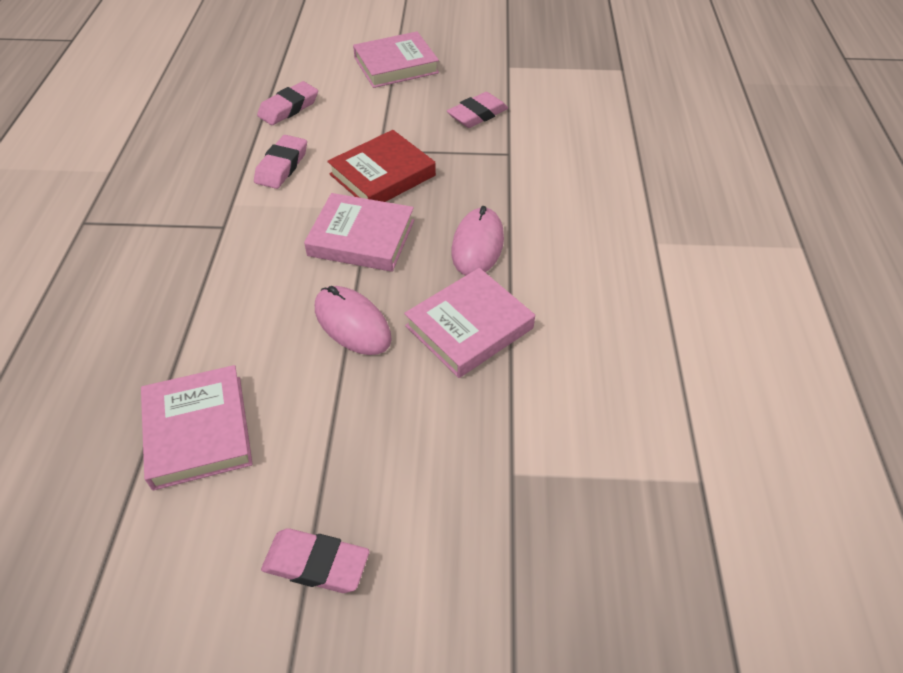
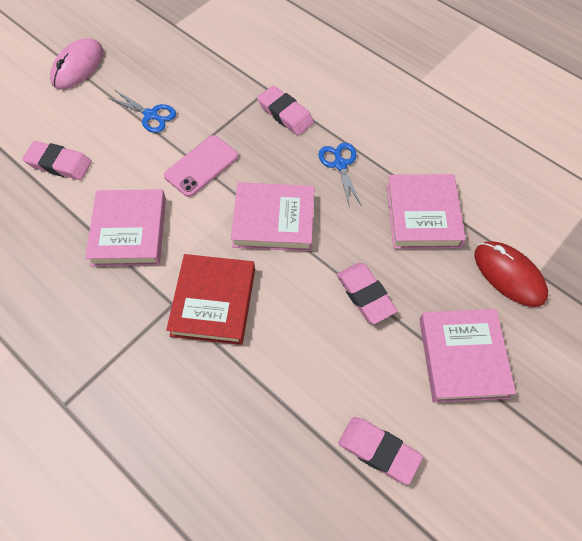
blue scissors: 0 -> 2
pink mouse: 2 -> 1
pink phone: 0 -> 1
red mouse: 0 -> 1

